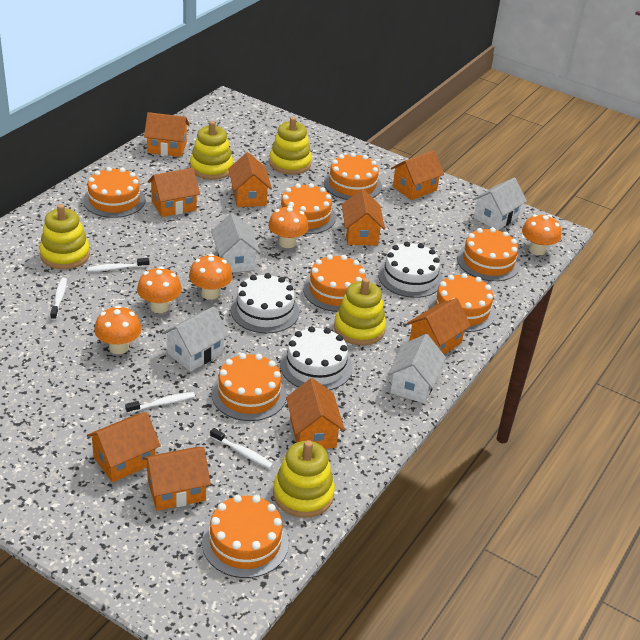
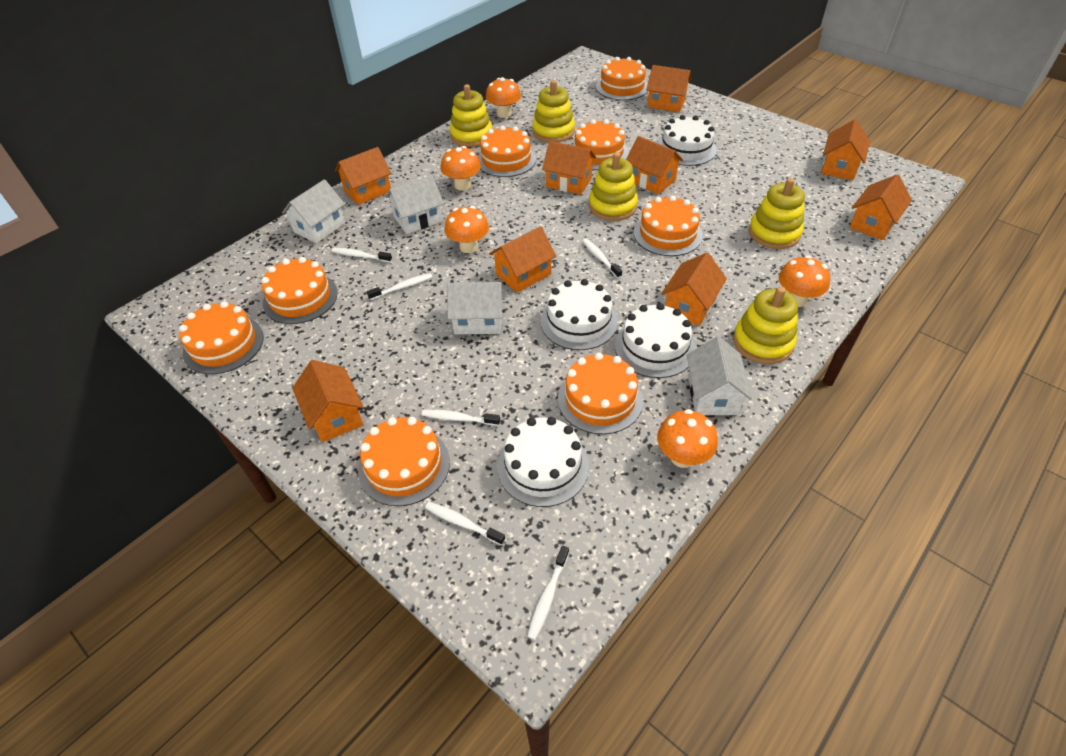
white cake: 3 -> 4
white toothbrush: 4 -> 6

